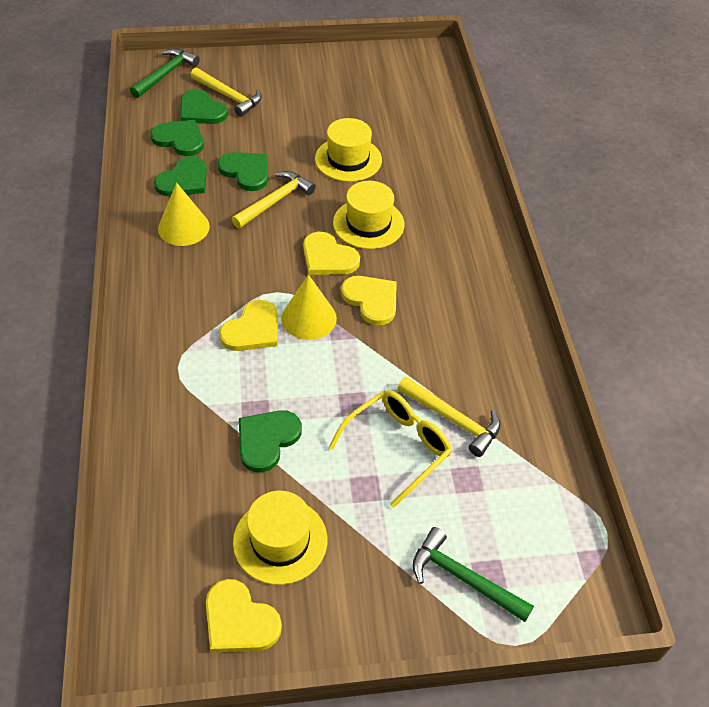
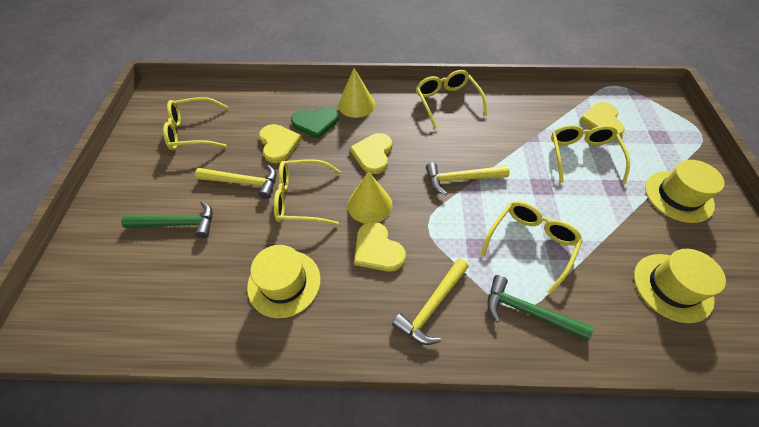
green heart: 5 -> 1
yellow glasses: 1 -> 5

